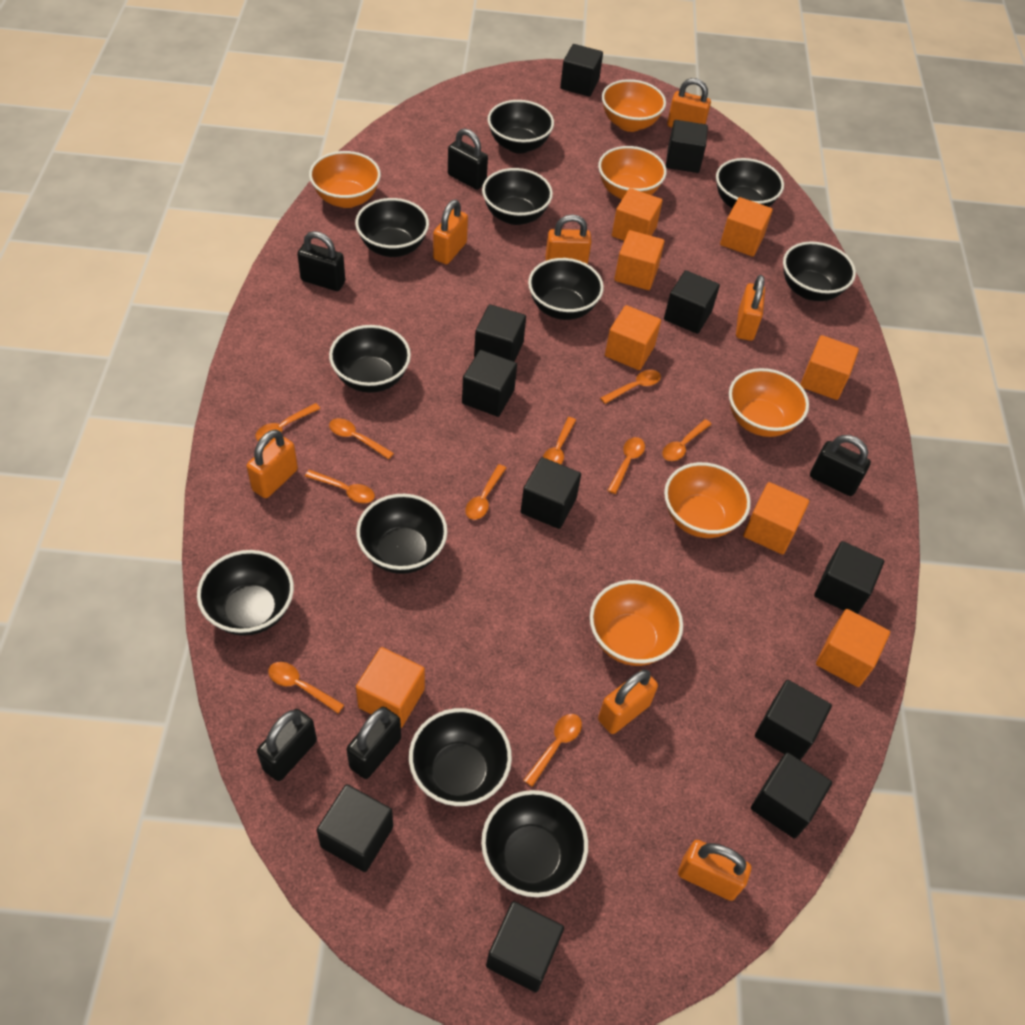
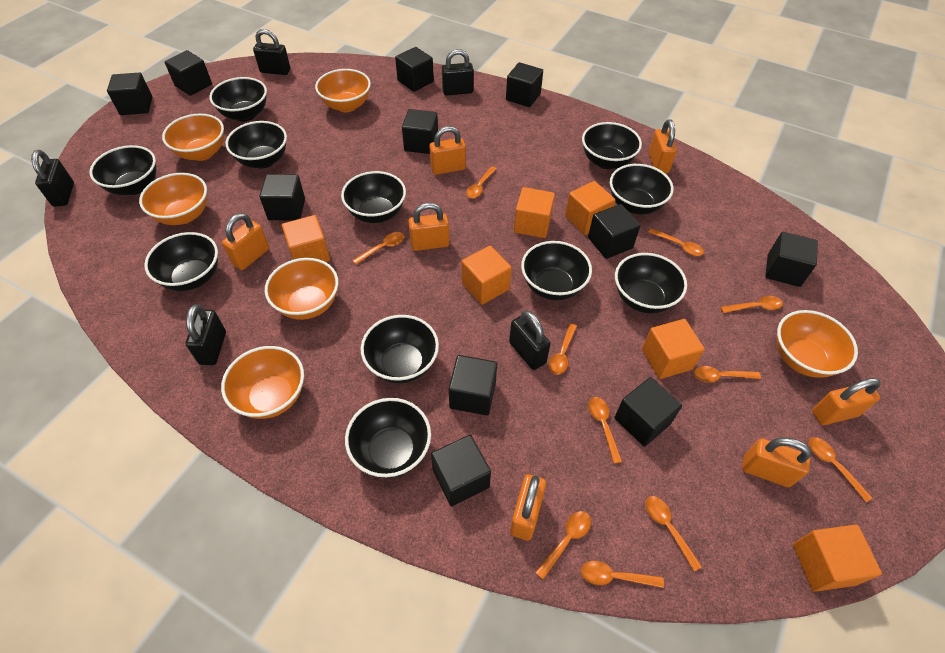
orange cube: 8 -> 6
orange spoon: 10 -> 11

